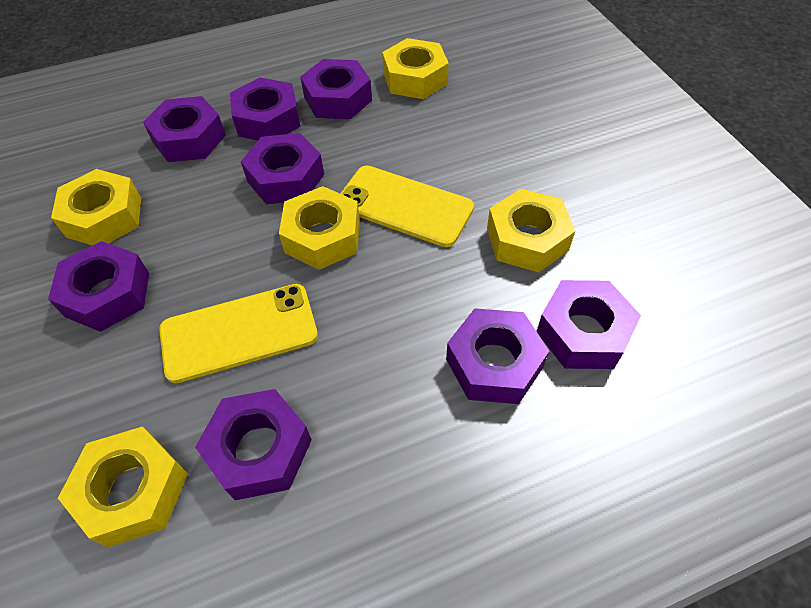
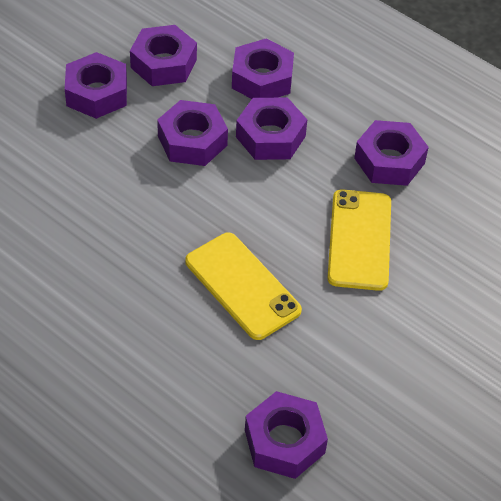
purple nut: 8 -> 7
yellow nut: 5 -> 0

